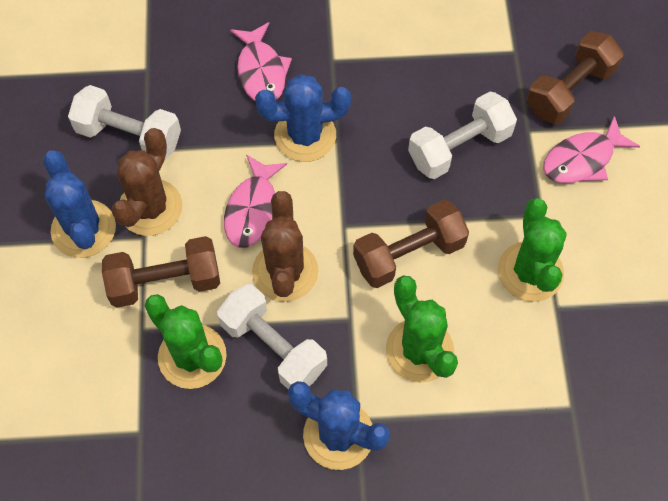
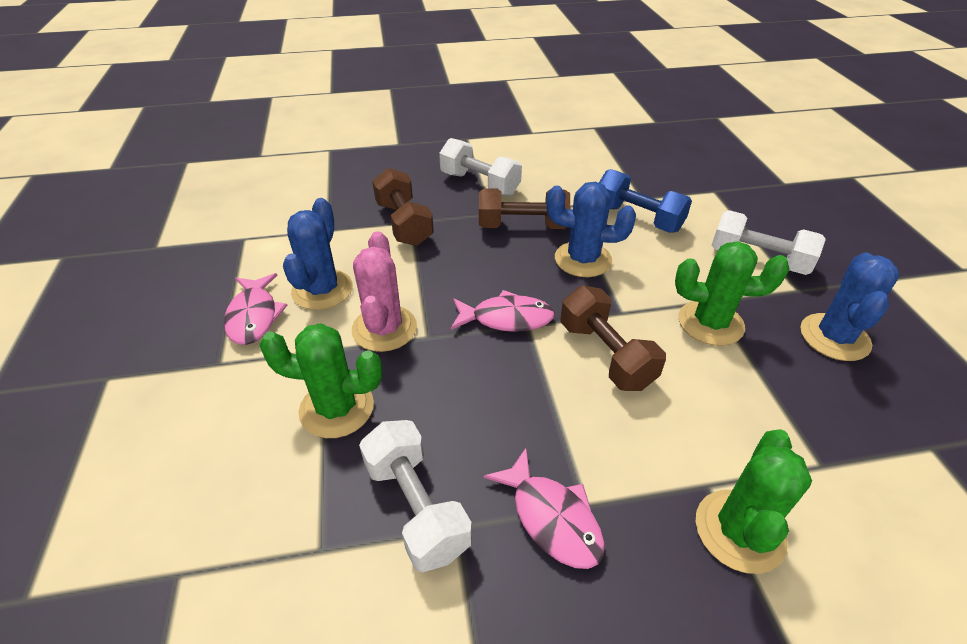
blue dumbbell: 0 -> 1
brown cactus: 2 -> 0
pink cactus: 0 -> 1

